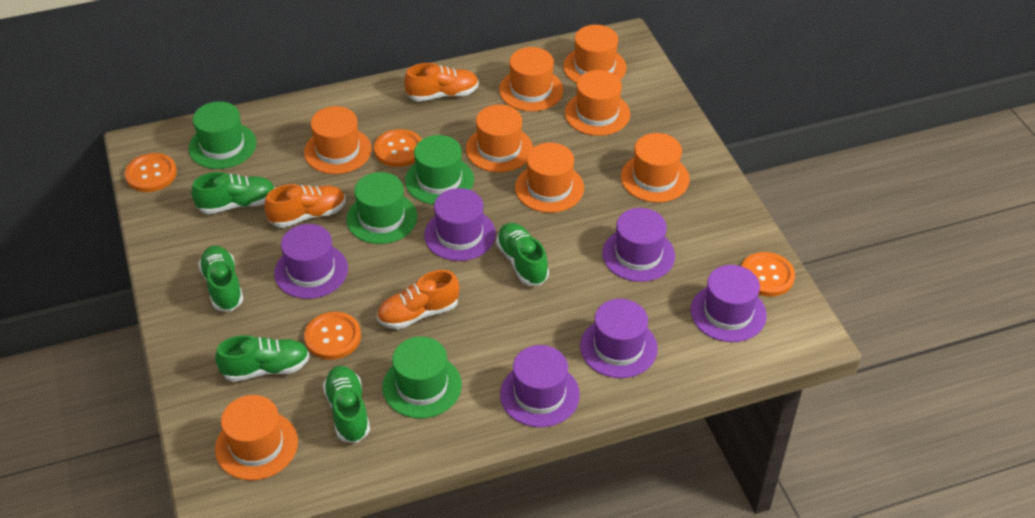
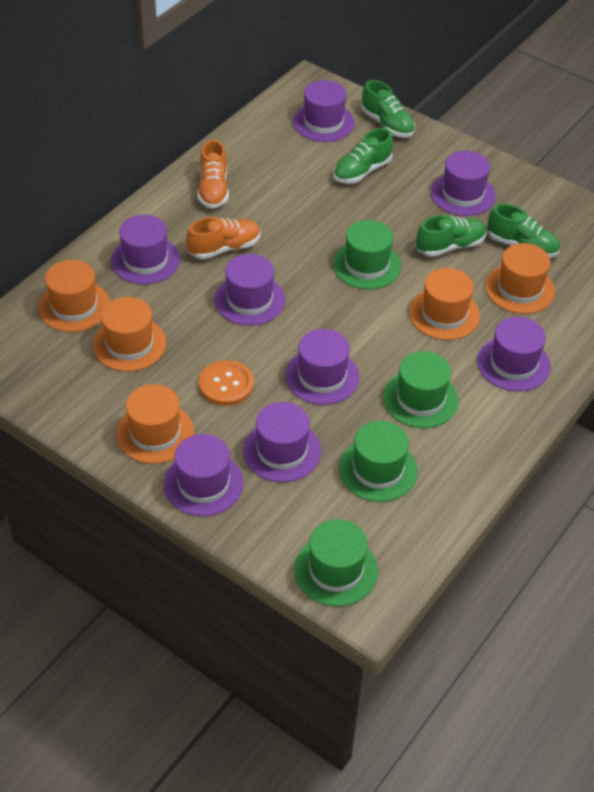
green shoe: 5 -> 4
orange button: 4 -> 1
orange hat: 8 -> 5
orange shoe: 3 -> 2
purple hat: 6 -> 8

